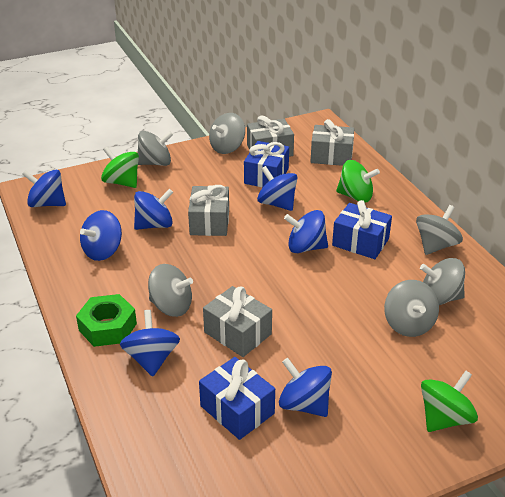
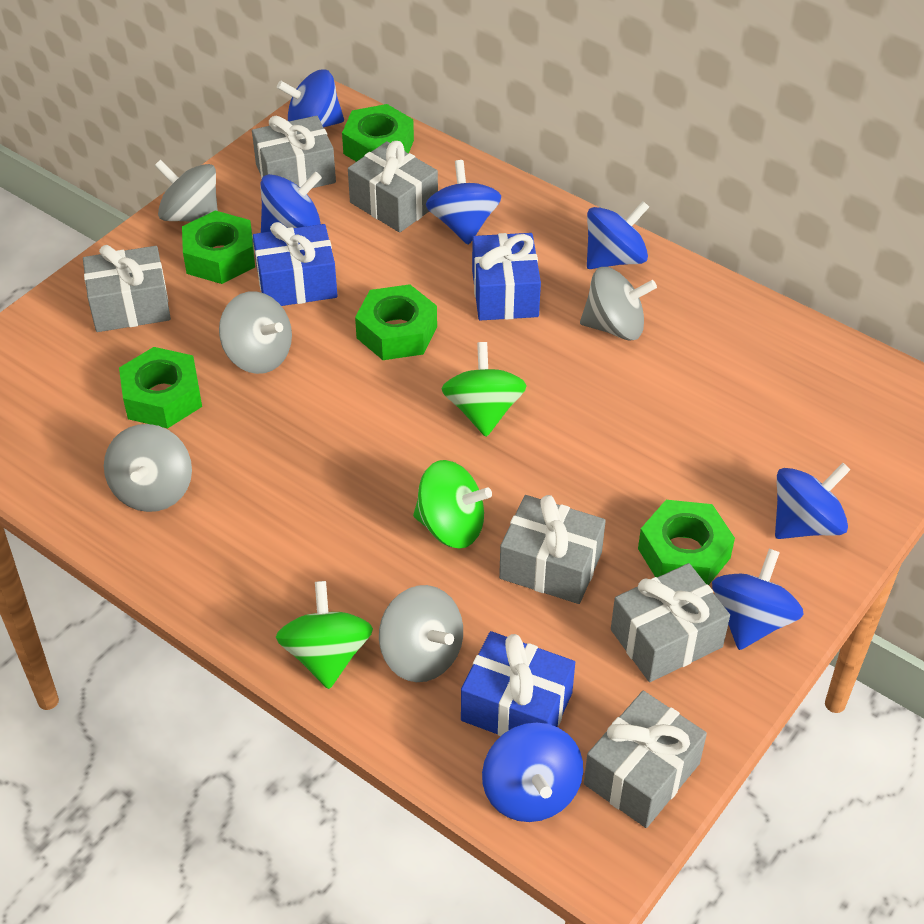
green nut: 1 -> 5
grey gift: 4 -> 6
grey spinning top: 6 -> 5

